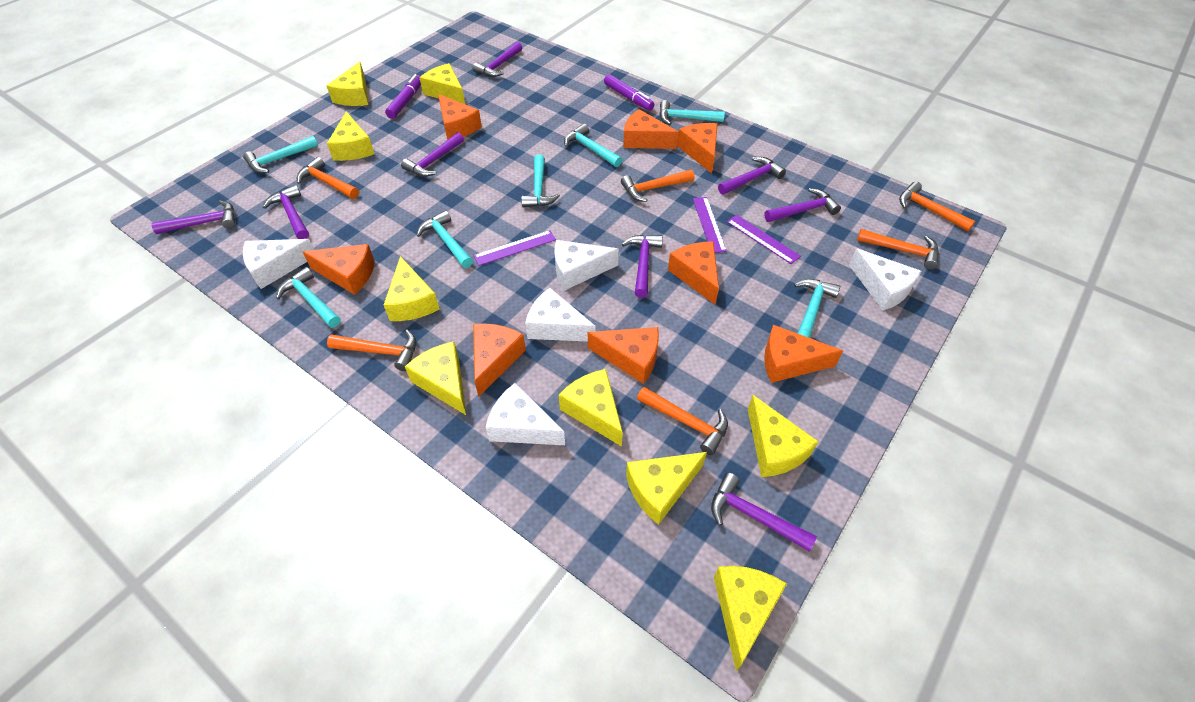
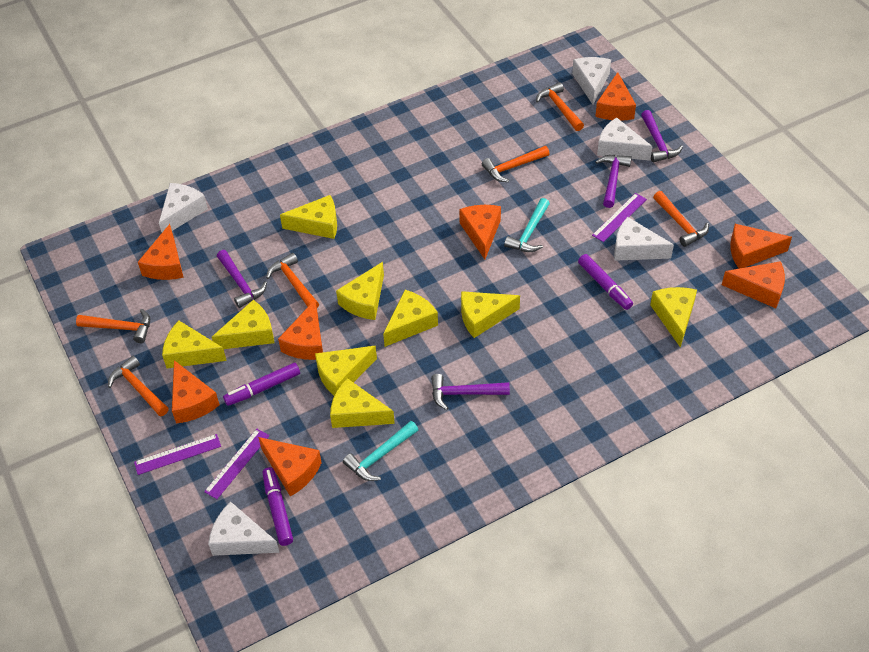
purple hammer: 8 -> 4
purple marker: 2 -> 3
turquoise hammer: 7 -> 2

